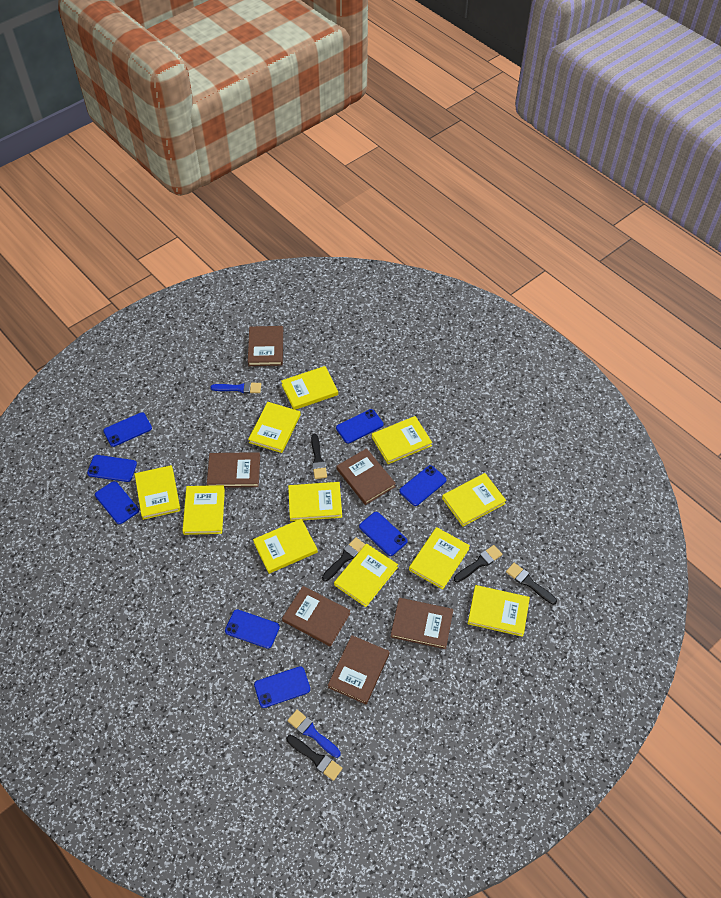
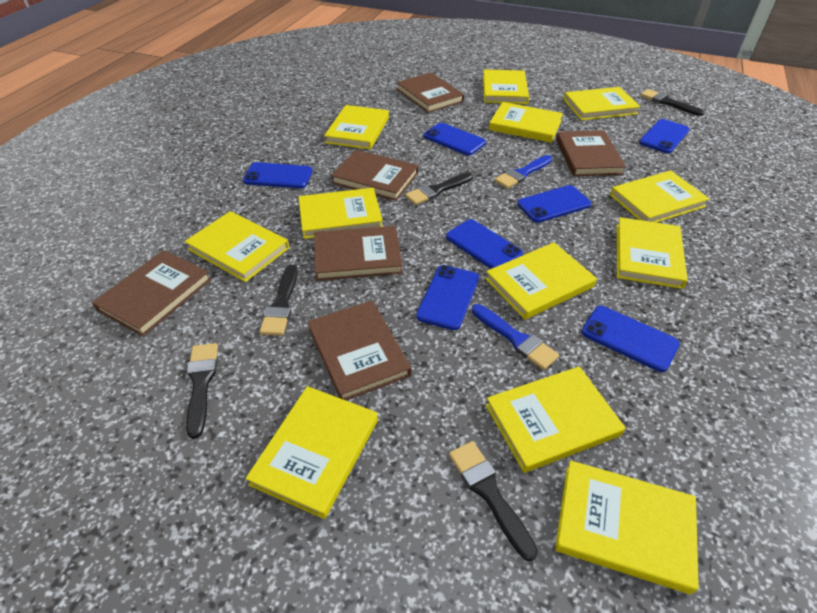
blue phone: 8 -> 7
yellow book: 11 -> 12

